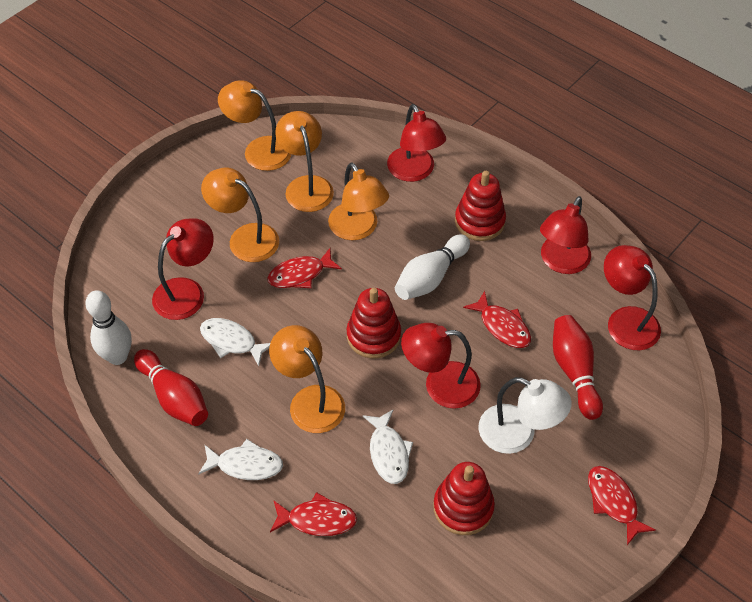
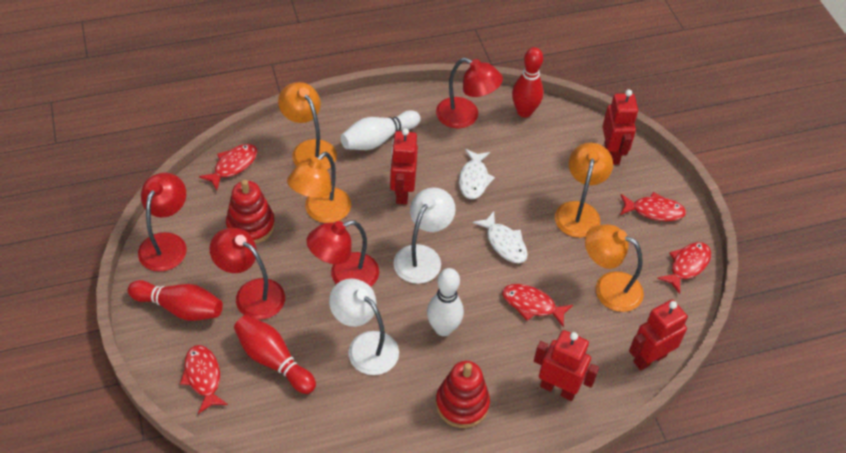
orange lamp: 5 -> 4
red bowling pin: 2 -> 3
red fish: 4 -> 5
red lamp: 5 -> 4
red robot: 0 -> 4
red stacking toy: 3 -> 2
white fish: 3 -> 2
white lamp: 1 -> 2

